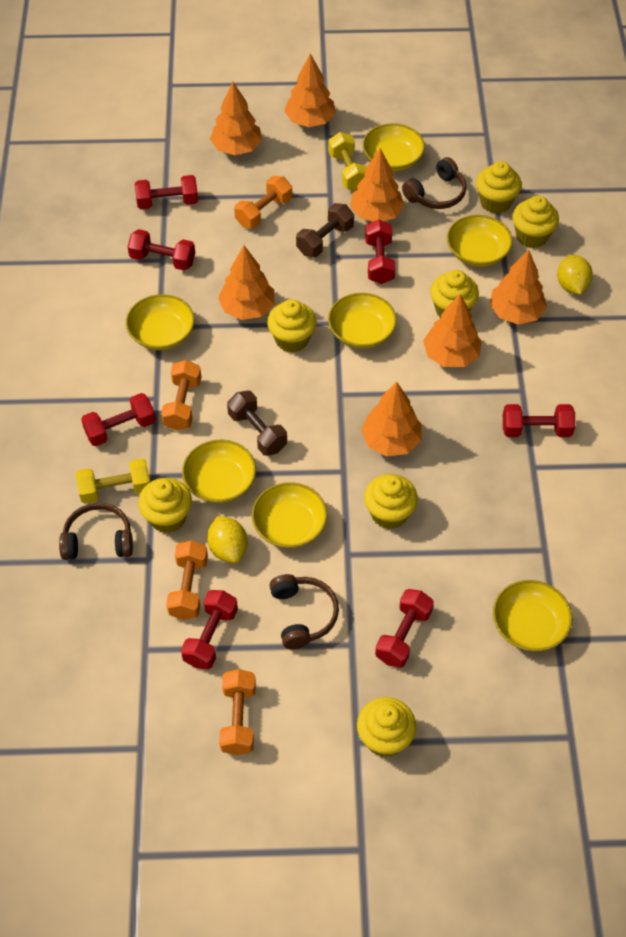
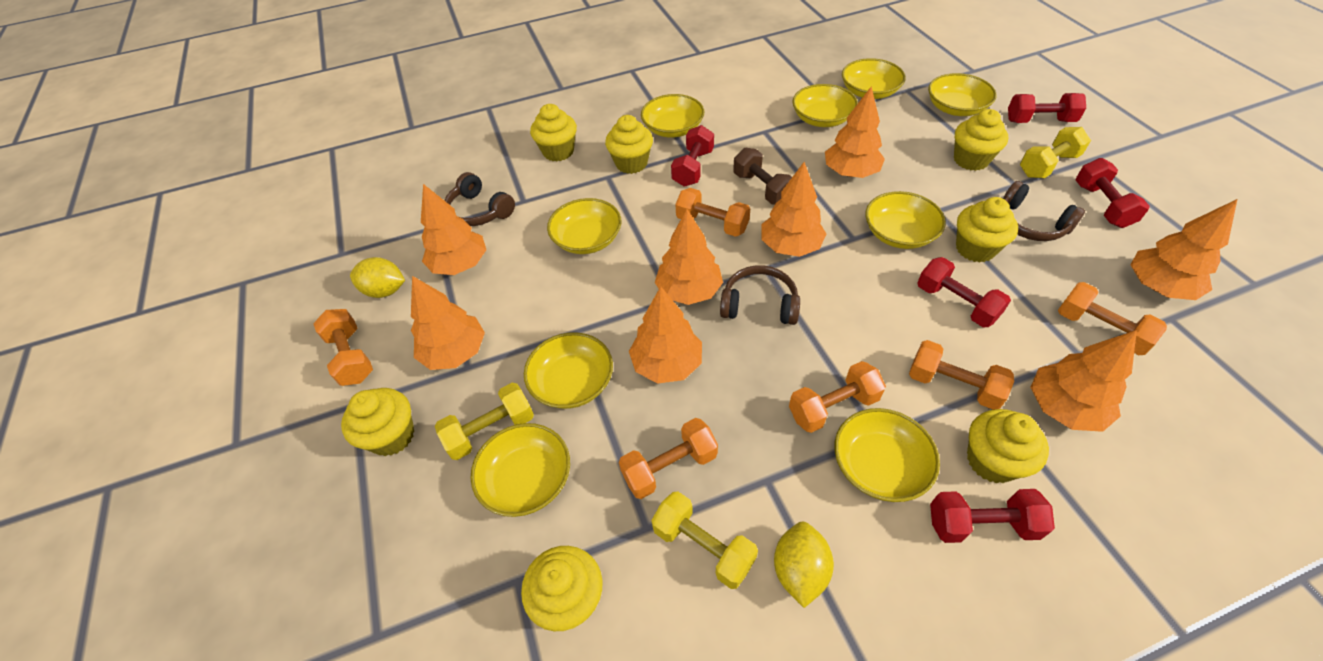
brown dumbbell: 2 -> 1
orange dumbbell: 4 -> 6
orange tree: 7 -> 8
red dumbbell: 7 -> 5
yellow bowl: 7 -> 9
yellow dumbbell: 2 -> 3

